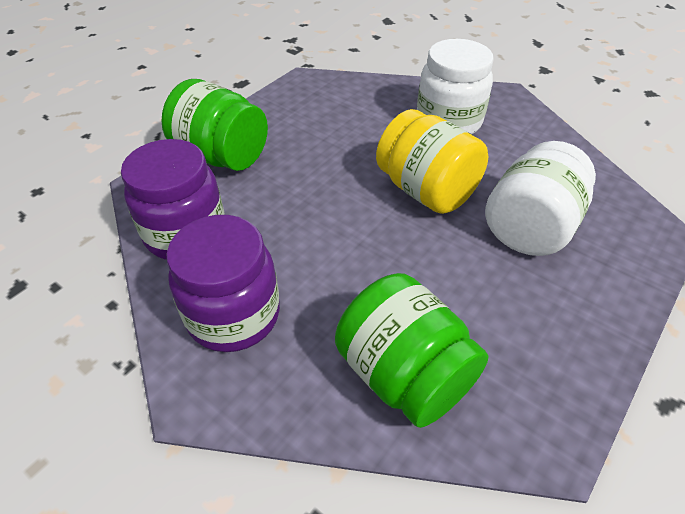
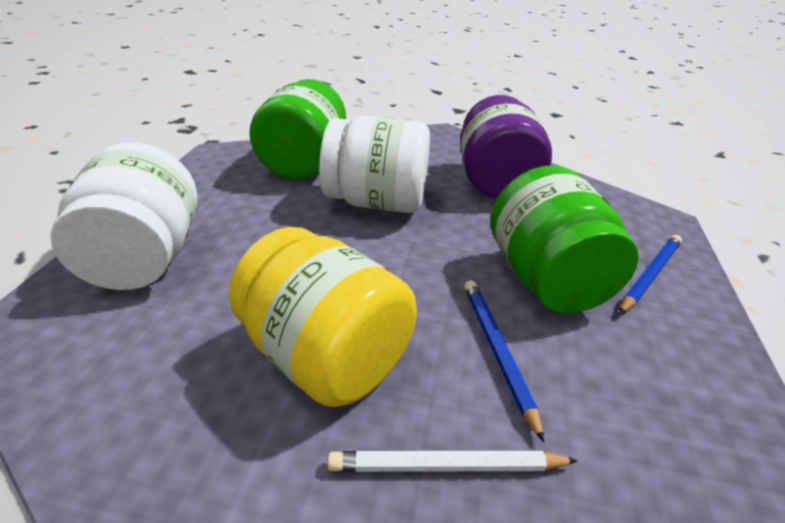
blue pencil: 0 -> 2
purple jar: 2 -> 1
white pencil: 0 -> 1

